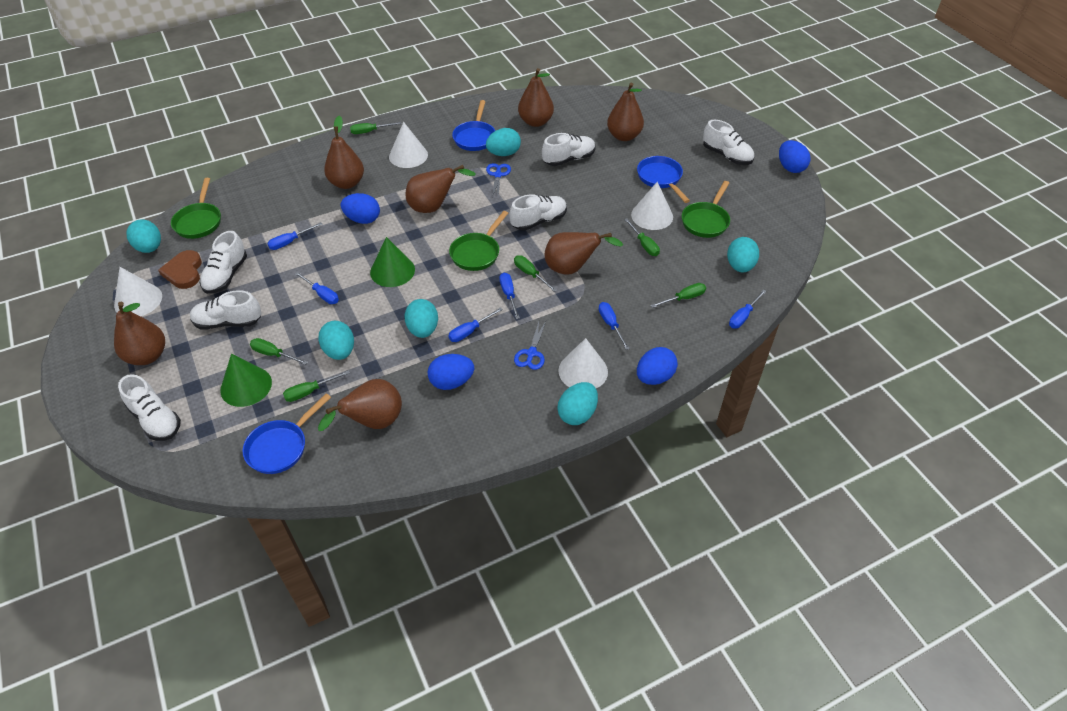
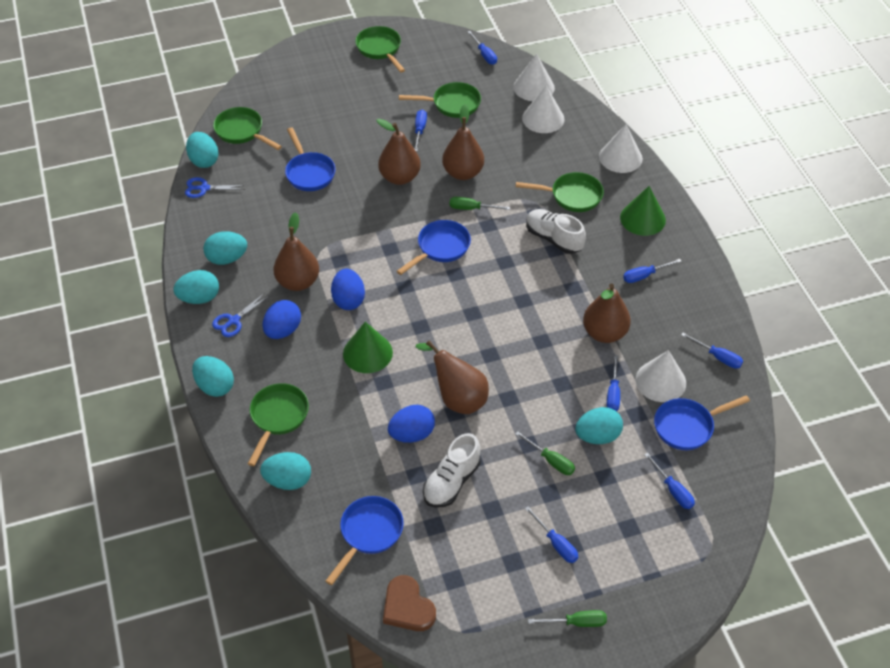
blue egg: 4 -> 3
blue pan: 3 -> 4
blue screwdriver: 6 -> 7
brown pear: 7 -> 5
green pan: 3 -> 5
green screwdriver: 6 -> 3
white shoe: 6 -> 2

